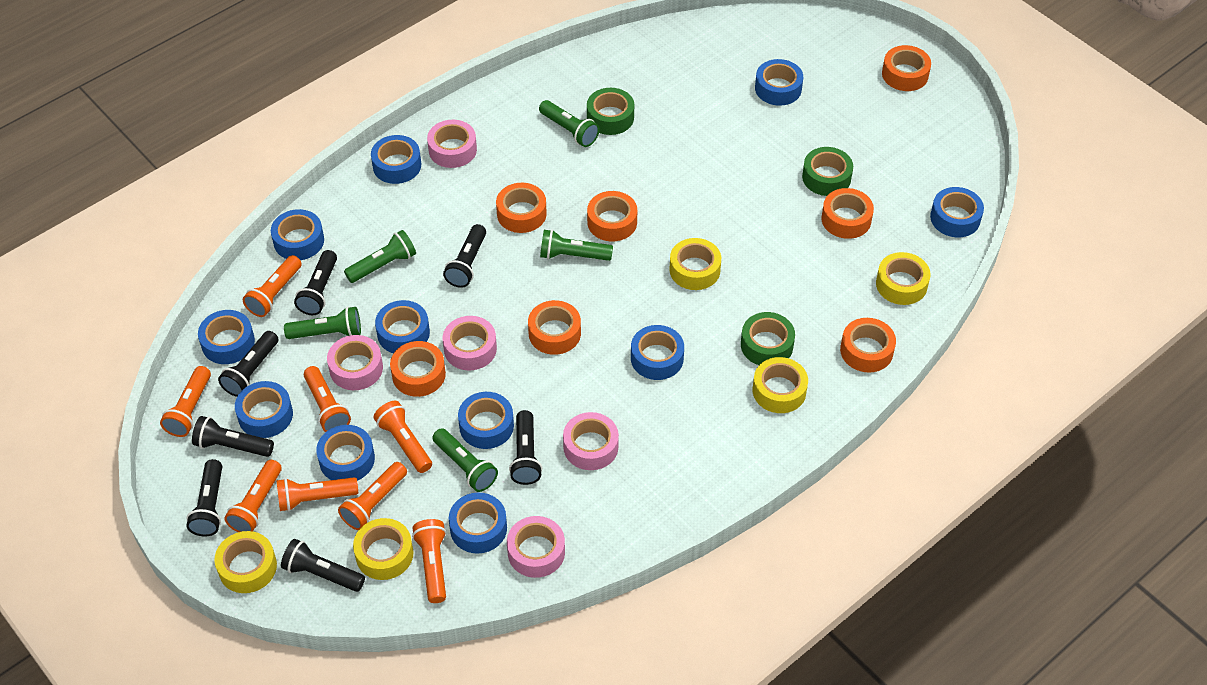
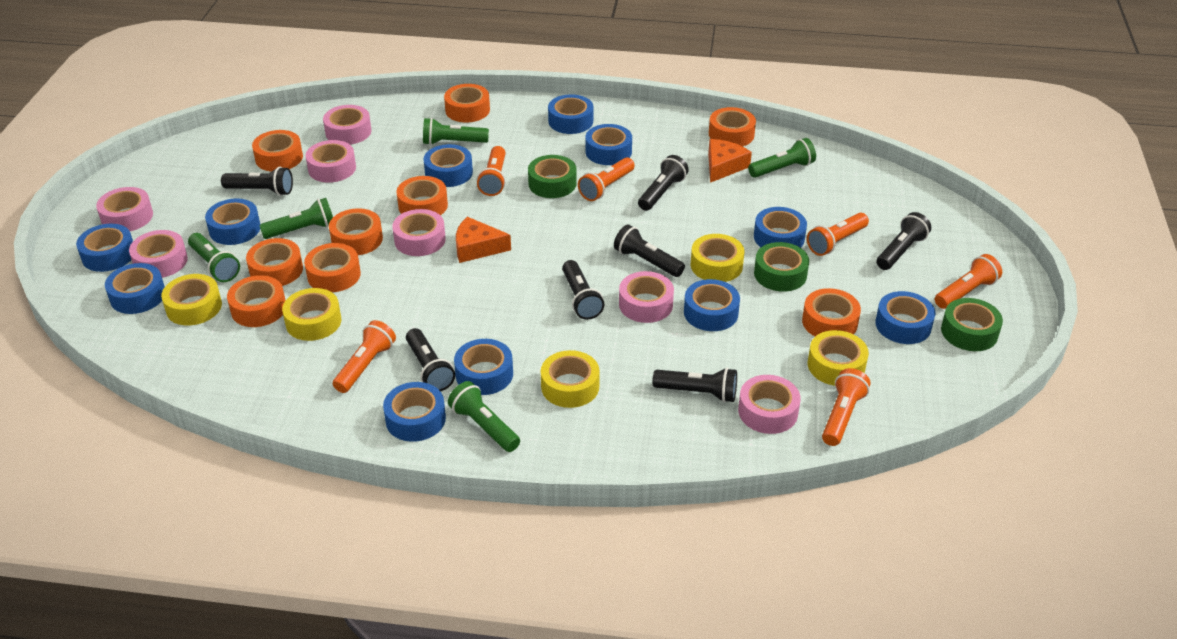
orange cheese: 0 -> 2
orange flashlight: 8 -> 6
orange tape: 7 -> 9
pink tape: 5 -> 7

